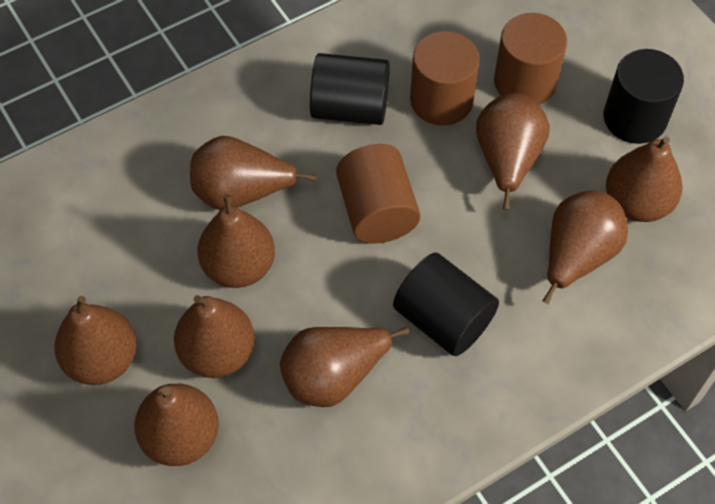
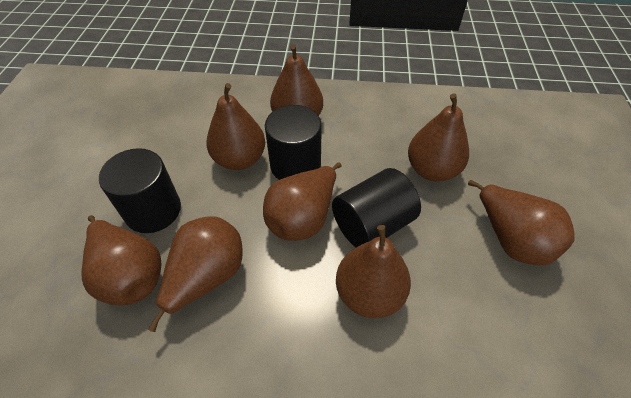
brown cylinder: 3 -> 0
brown pear: 9 -> 8

